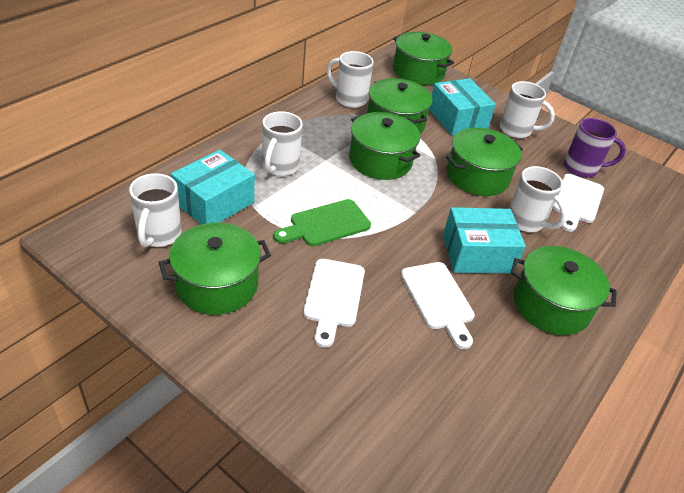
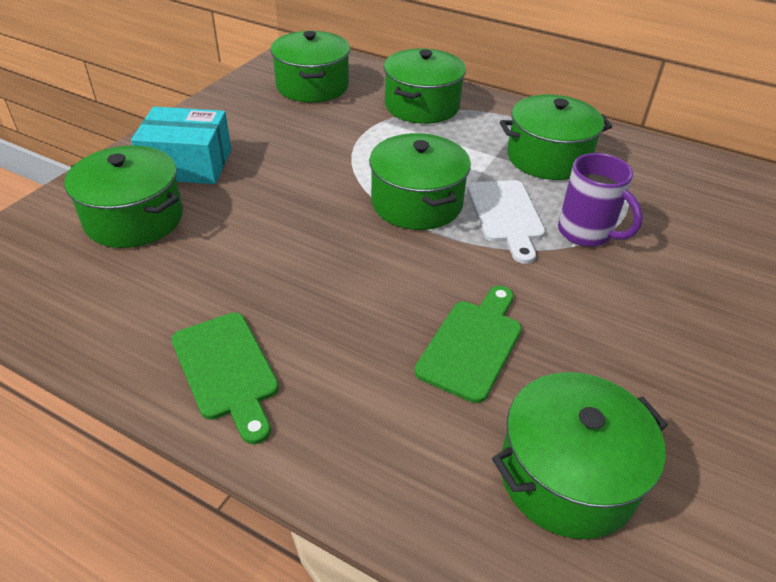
green cutting board: 1 -> 2
turquoise box: 3 -> 1
white cutting board: 3 -> 1
white mug: 5 -> 0

